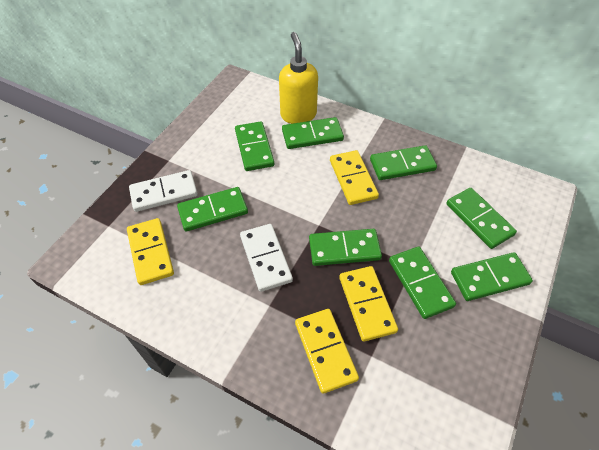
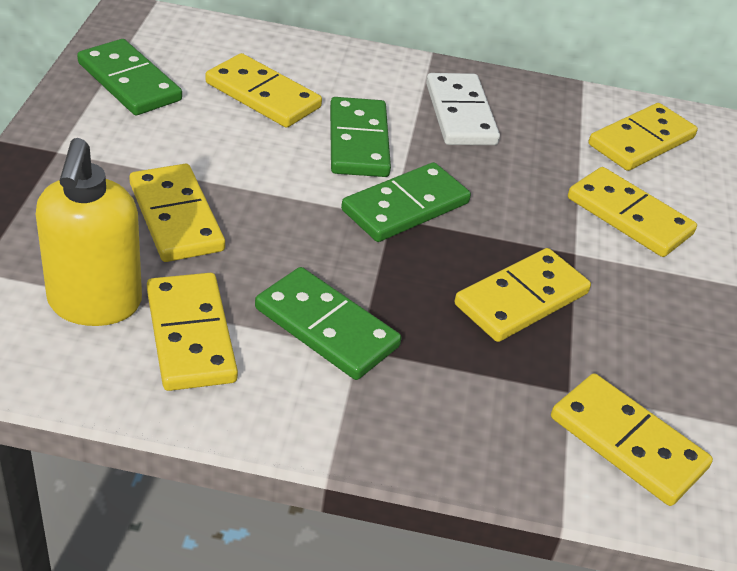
green domino: 8 -> 4
white domino: 2 -> 1
yellow domino: 4 -> 7

